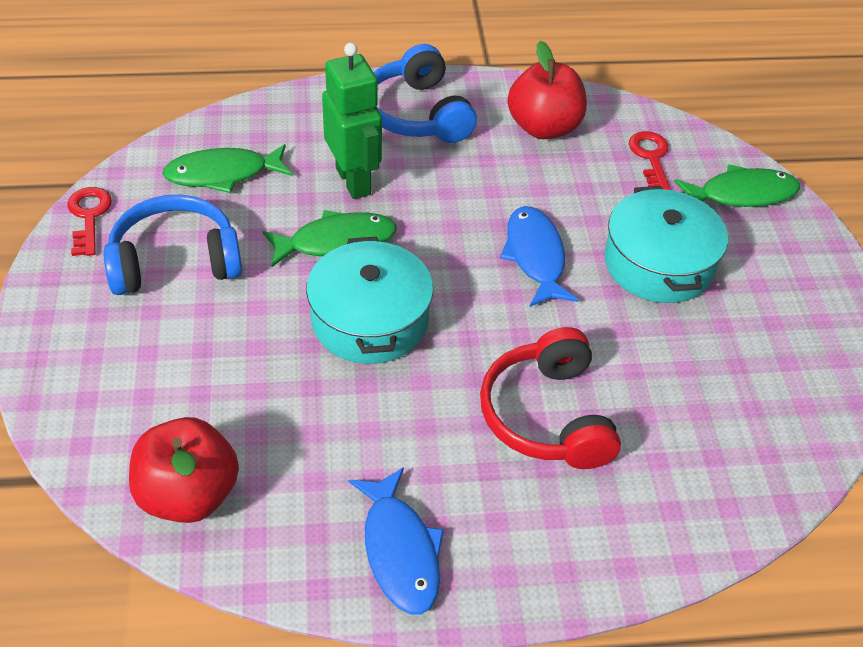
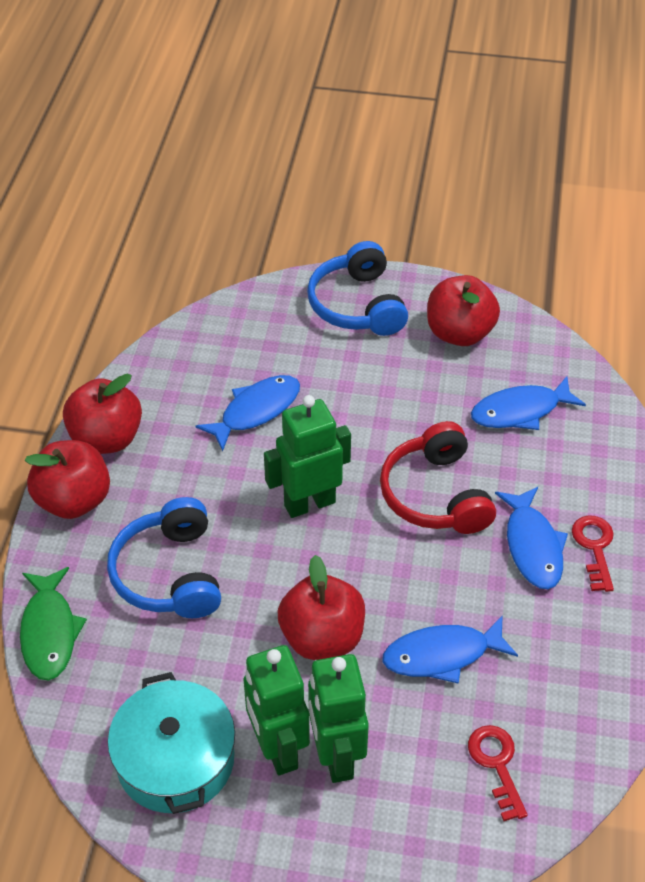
blue fish: 2 -> 4
green fish: 3 -> 1
green robot: 1 -> 3
red apple: 2 -> 4
turquoise pot: 2 -> 1

